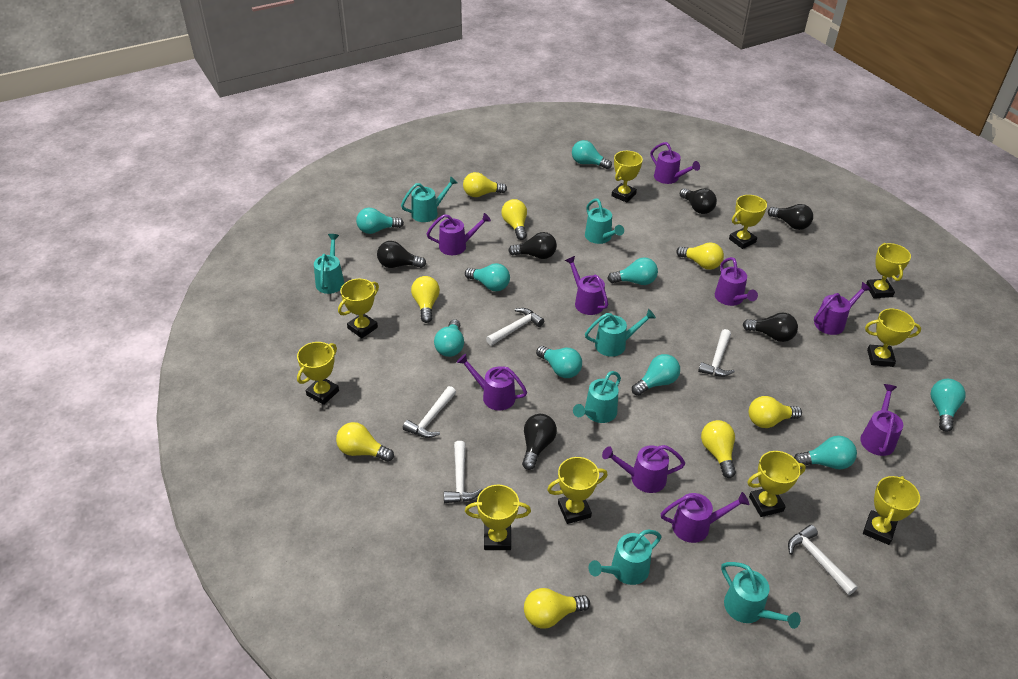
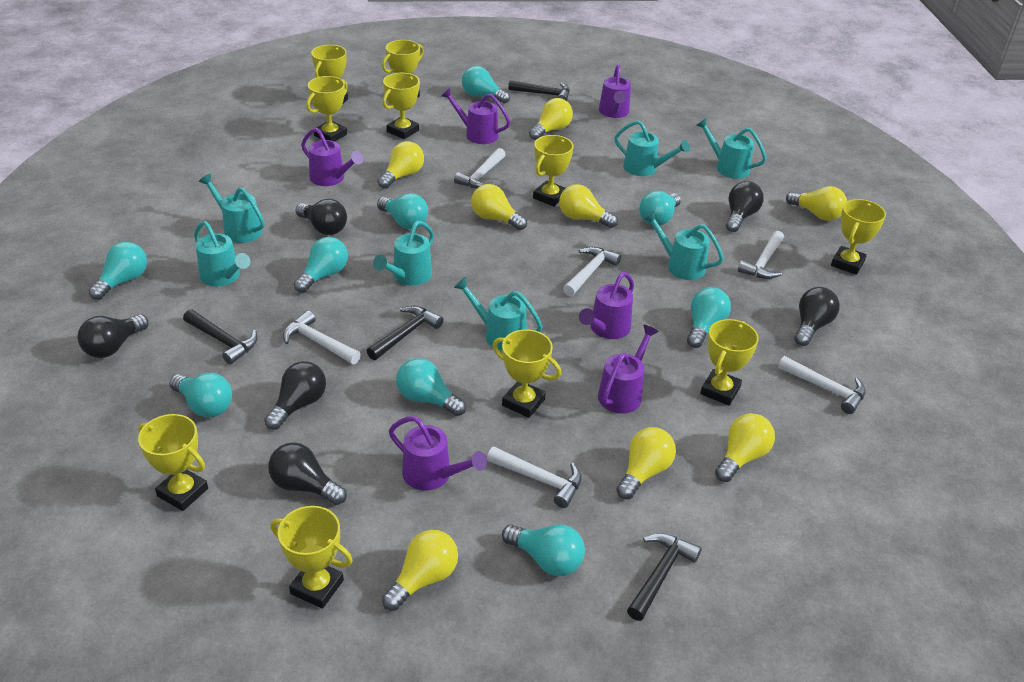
black hammer: 0 -> 4
purple watering can: 9 -> 6
white hammer: 5 -> 6

